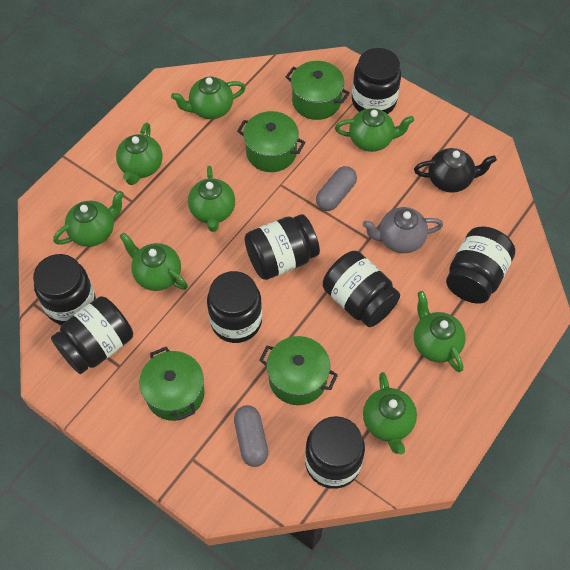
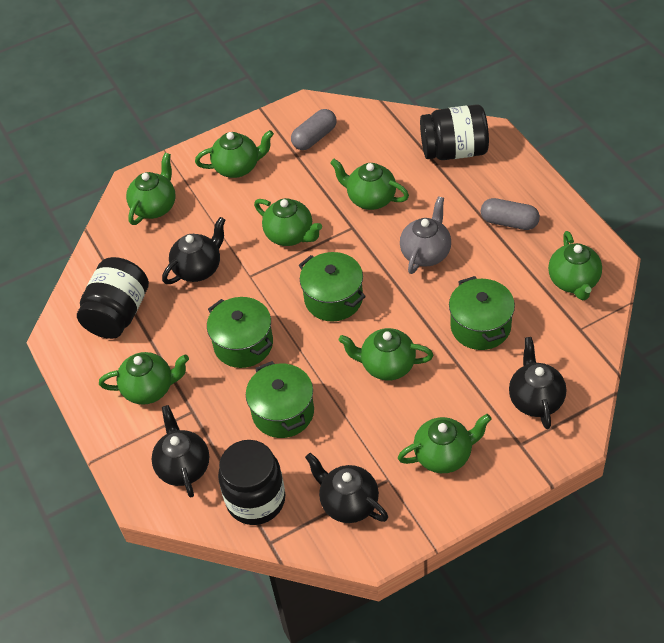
black jar: 8 -> 3
black teapot: 1 -> 4

